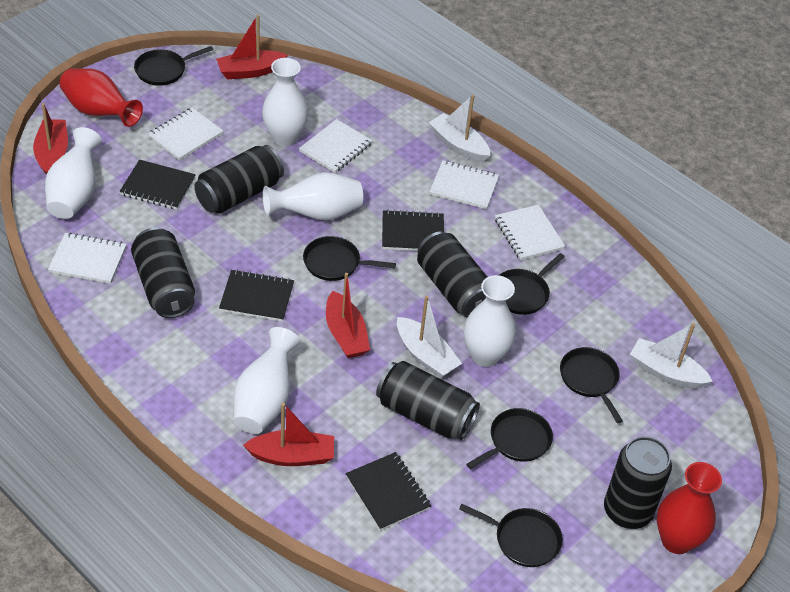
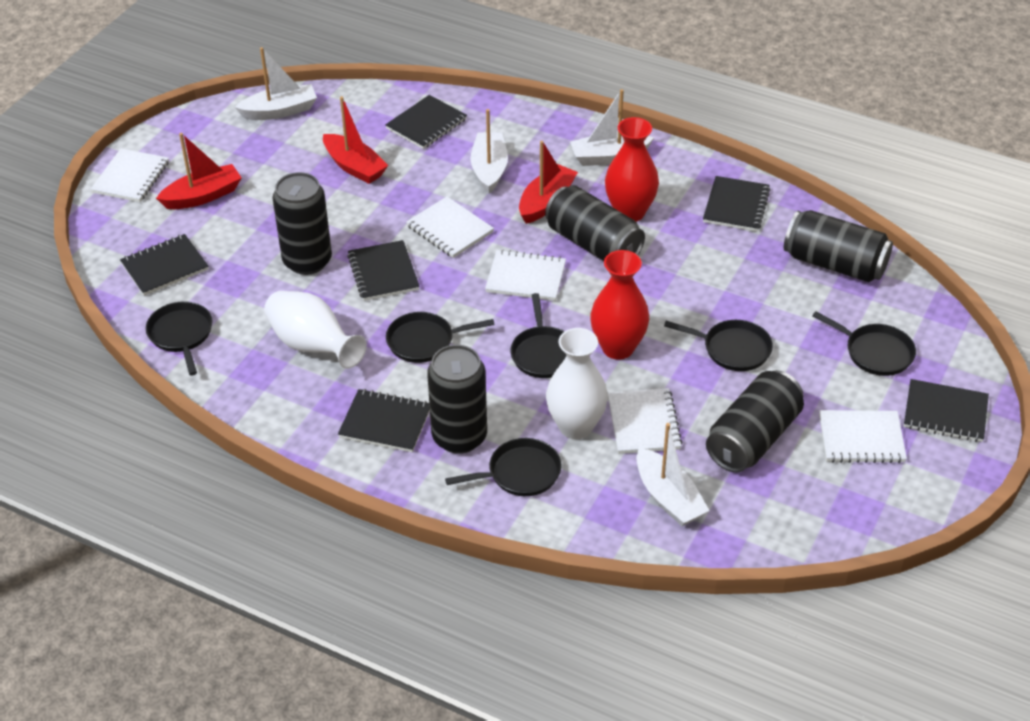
black notebook: 4 -> 6
red boat: 4 -> 3
white boat: 3 -> 4
white vase: 5 -> 2

